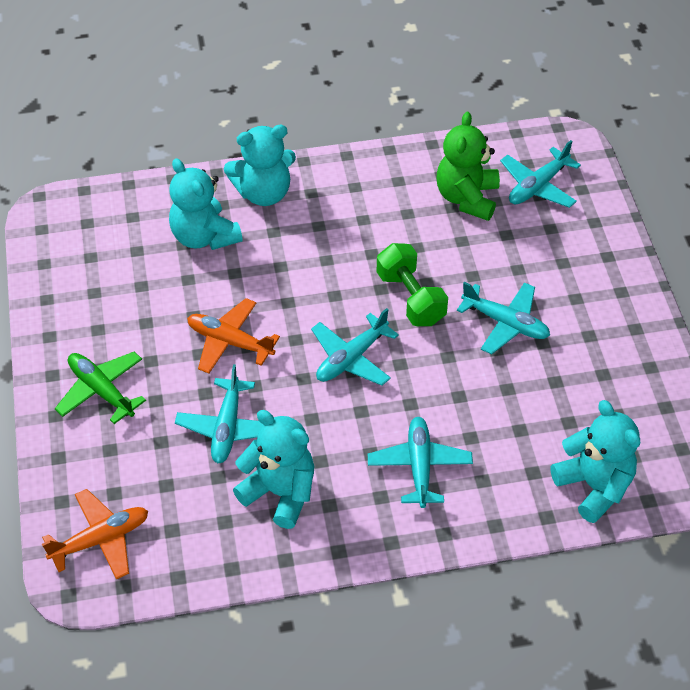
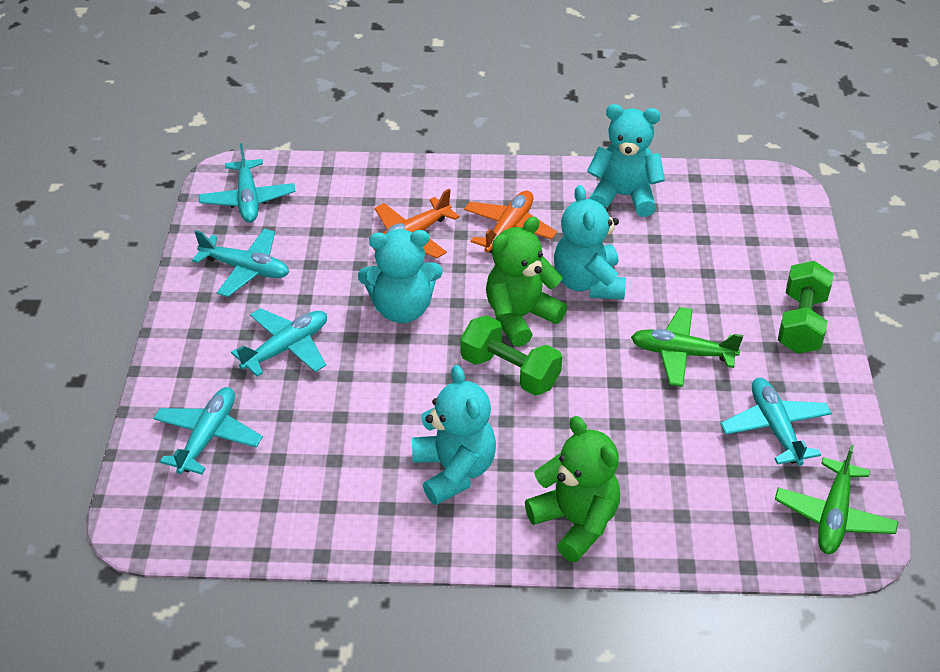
green dumbbell: 1 -> 2
green plane: 1 -> 2
green teddy bear: 1 -> 2

